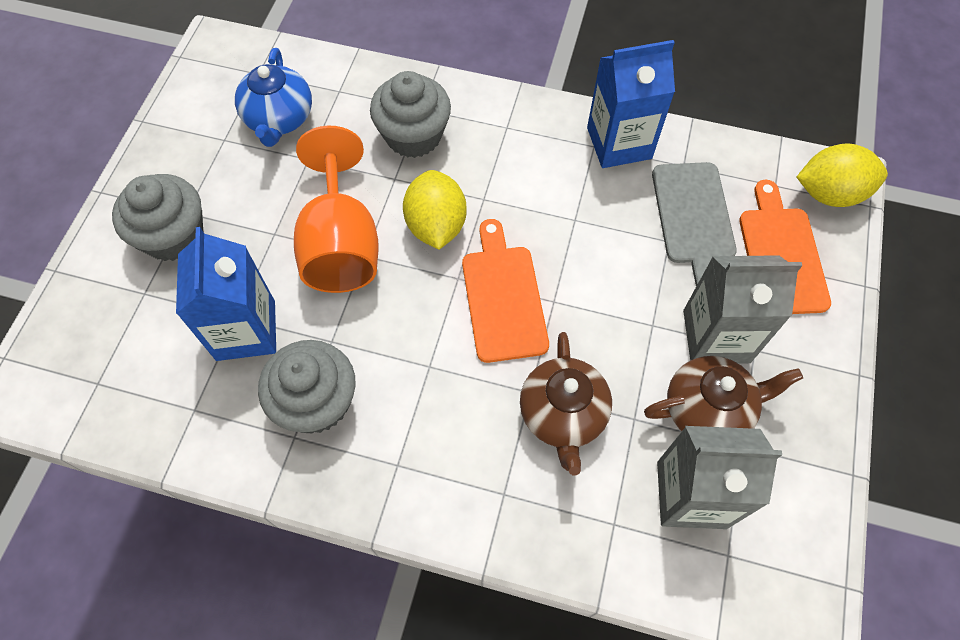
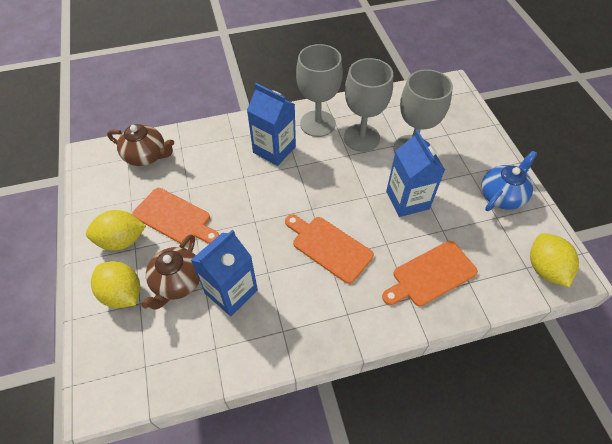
blue carton: 2 -> 3
grey carton: 2 -> 0
grey cupcake: 3 -> 0
grey cutting board: 1 -> 0
grey goblet: 0 -> 3
orange cutting board: 2 -> 3
orange goblet: 1 -> 0
yellow lemon: 2 -> 3

